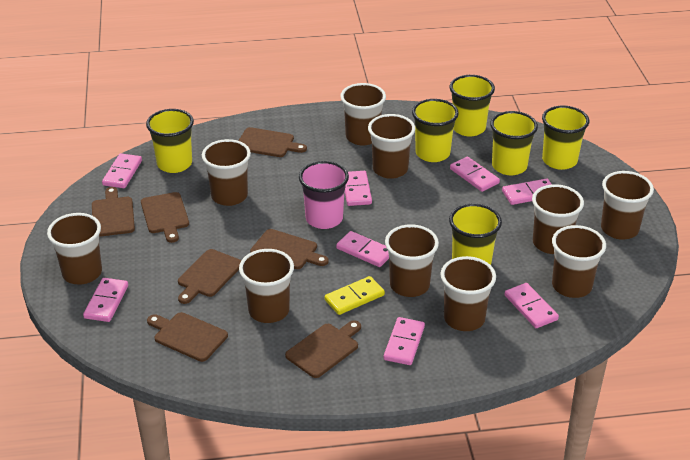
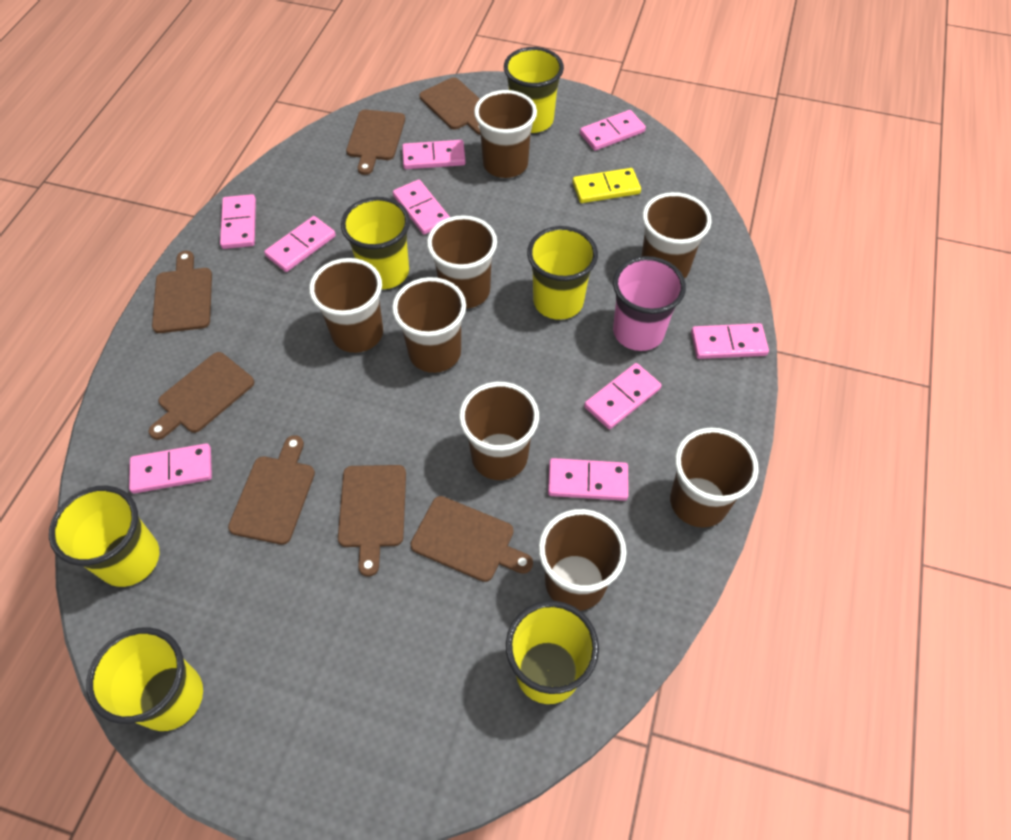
brown cup: 10 -> 8
pink domino: 8 -> 9

